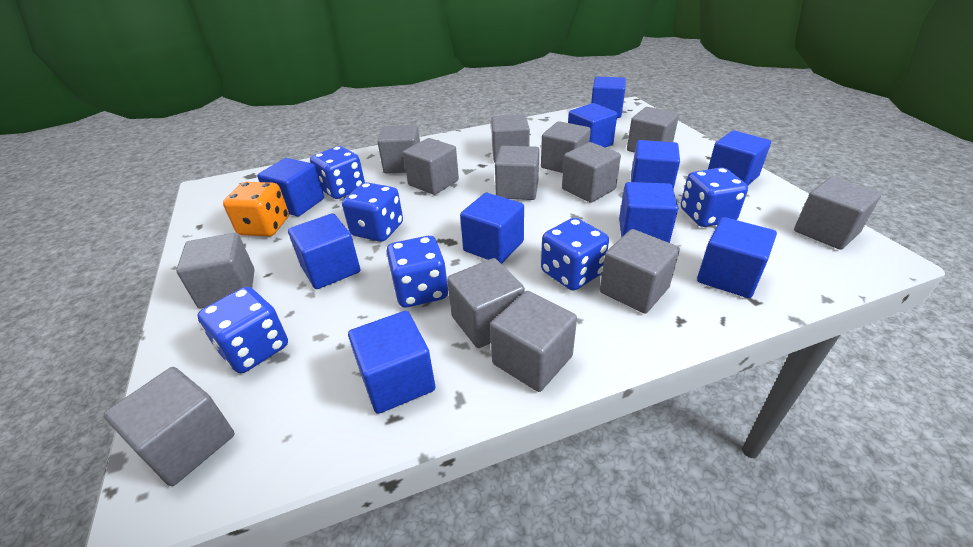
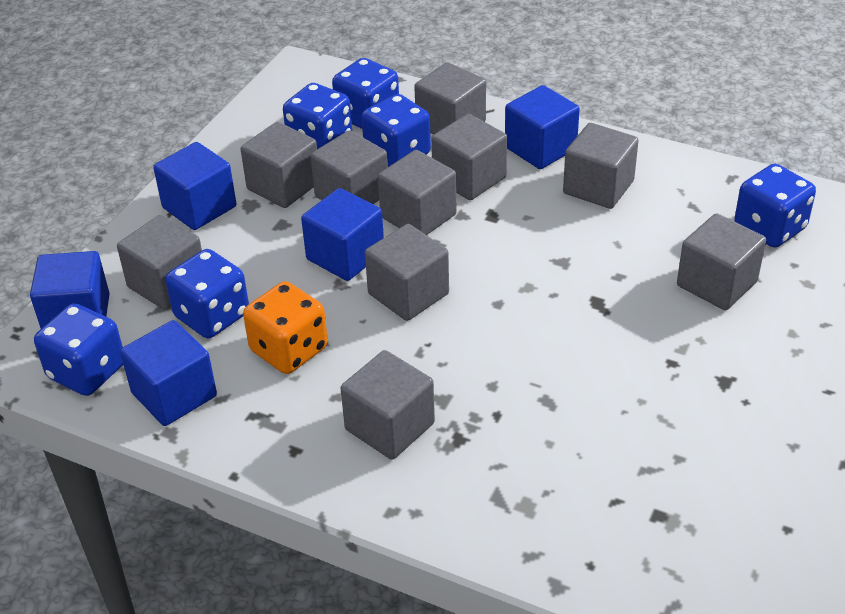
blue cube: 10 -> 5
grey cube: 13 -> 10

